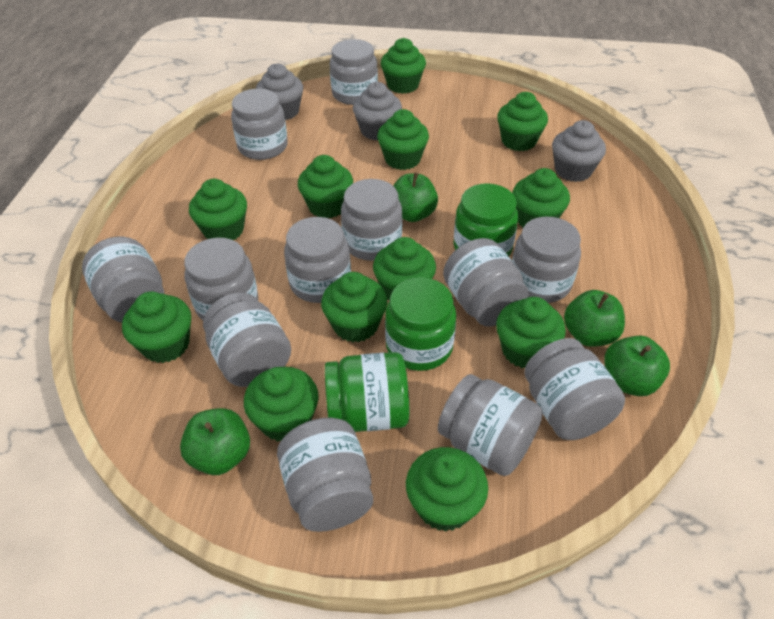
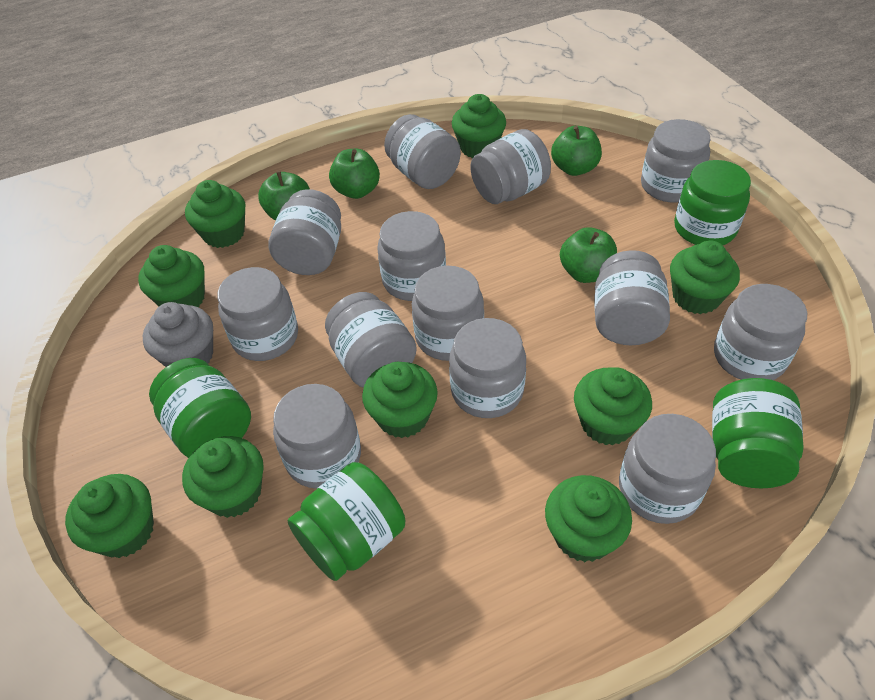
green cupcake: 12 -> 9
green jar: 3 -> 4
grey cupcake: 3 -> 1
grey jar: 12 -> 13

